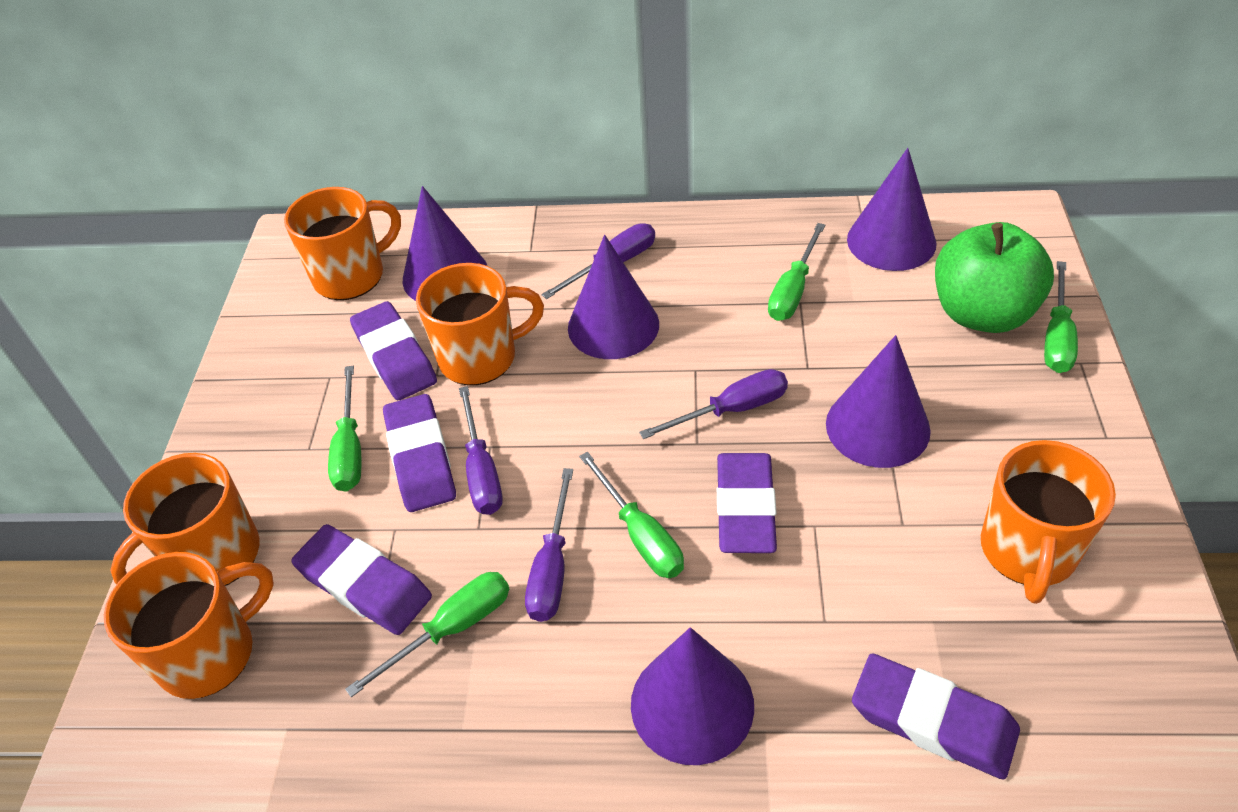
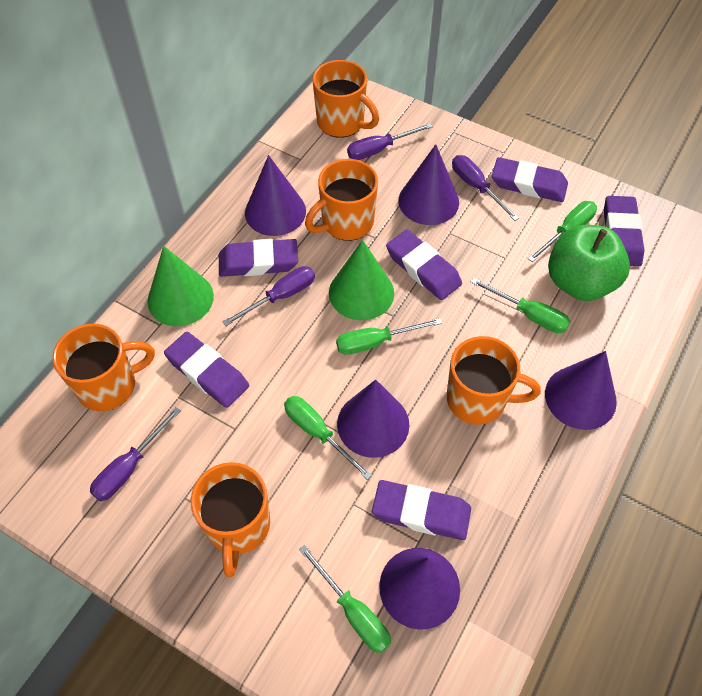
green cone: 0 -> 2
purple eraser: 5 -> 6

